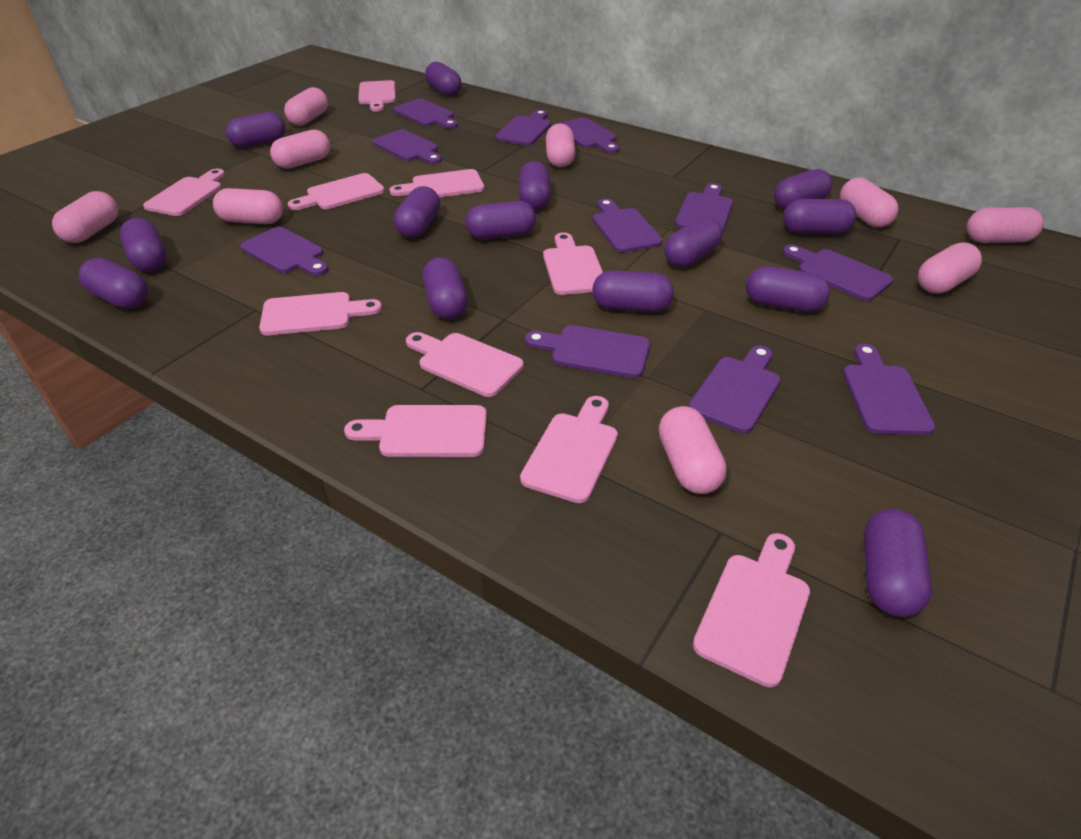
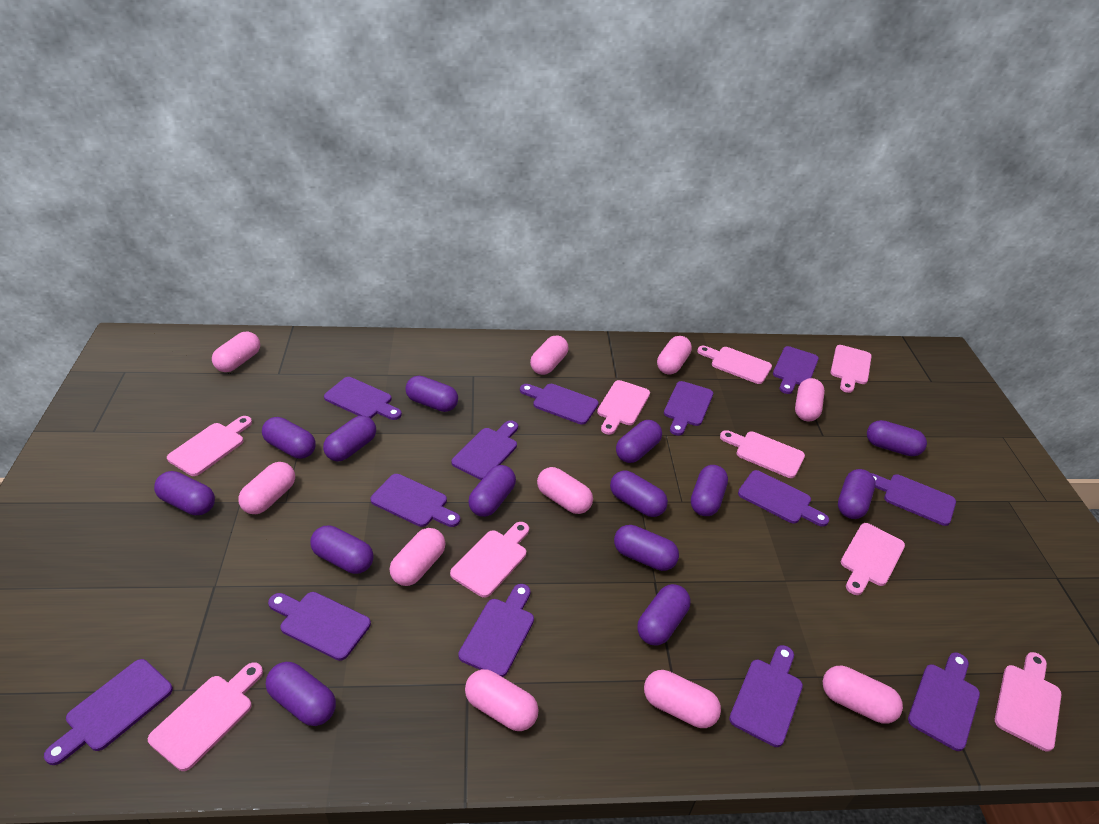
pink capsule: 9 -> 10
pink cutting board: 10 -> 9
purple cutting board: 11 -> 13

